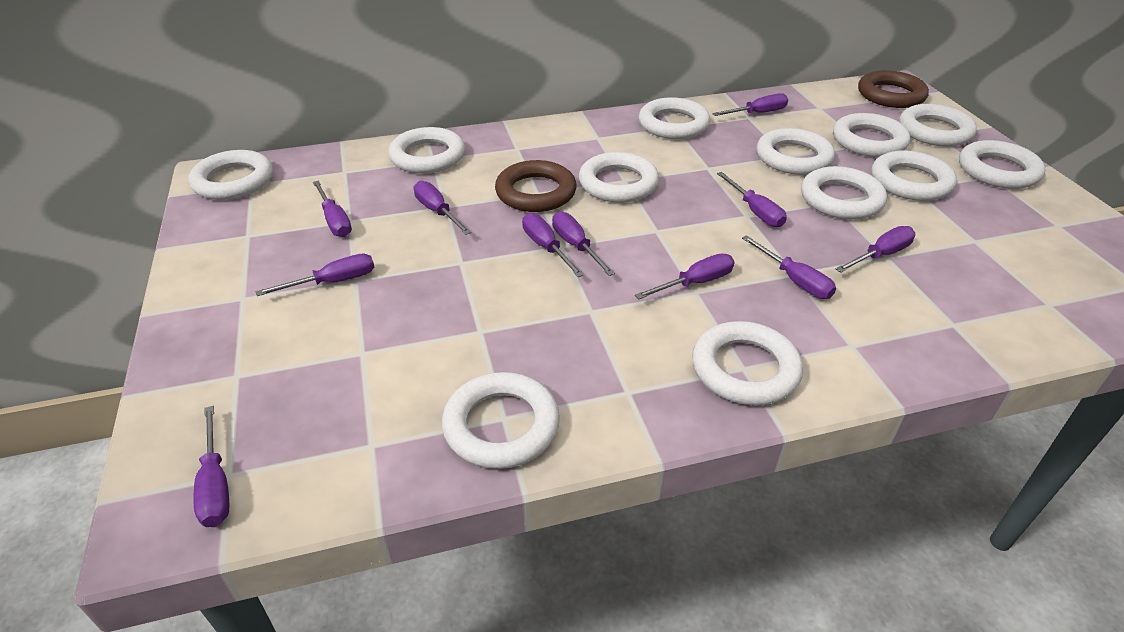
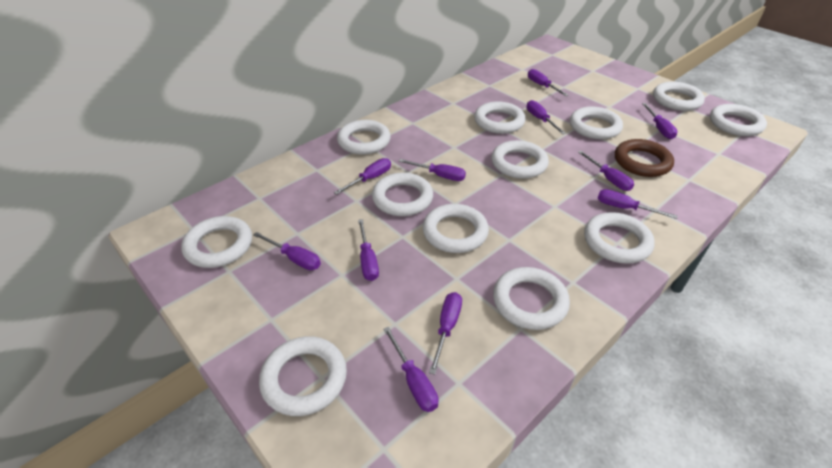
brown ring: 2 -> 1

